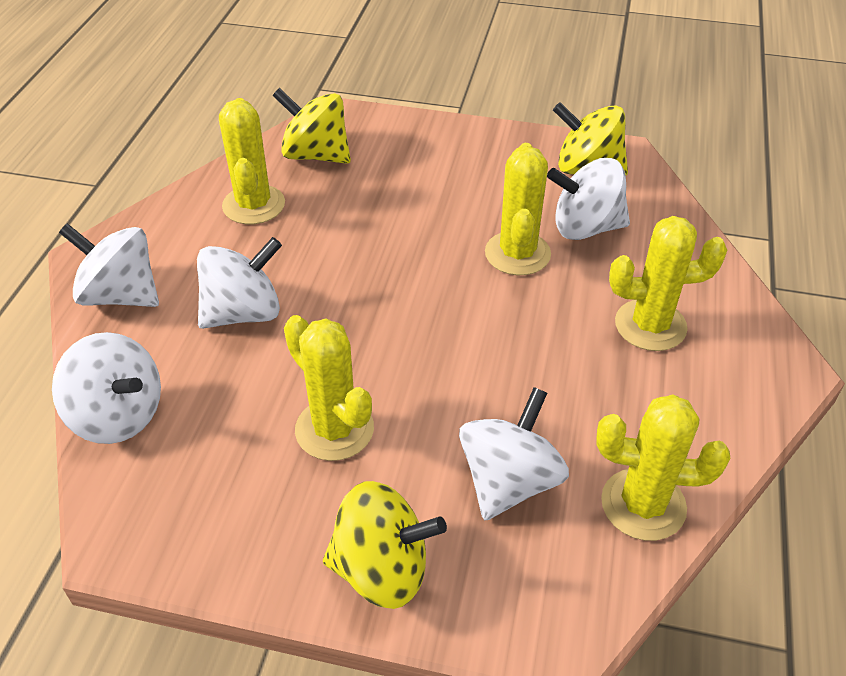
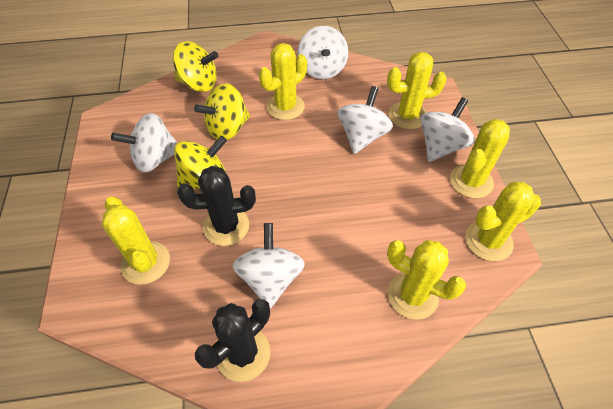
black cactus: 0 -> 2
yellow cactus: 5 -> 6

